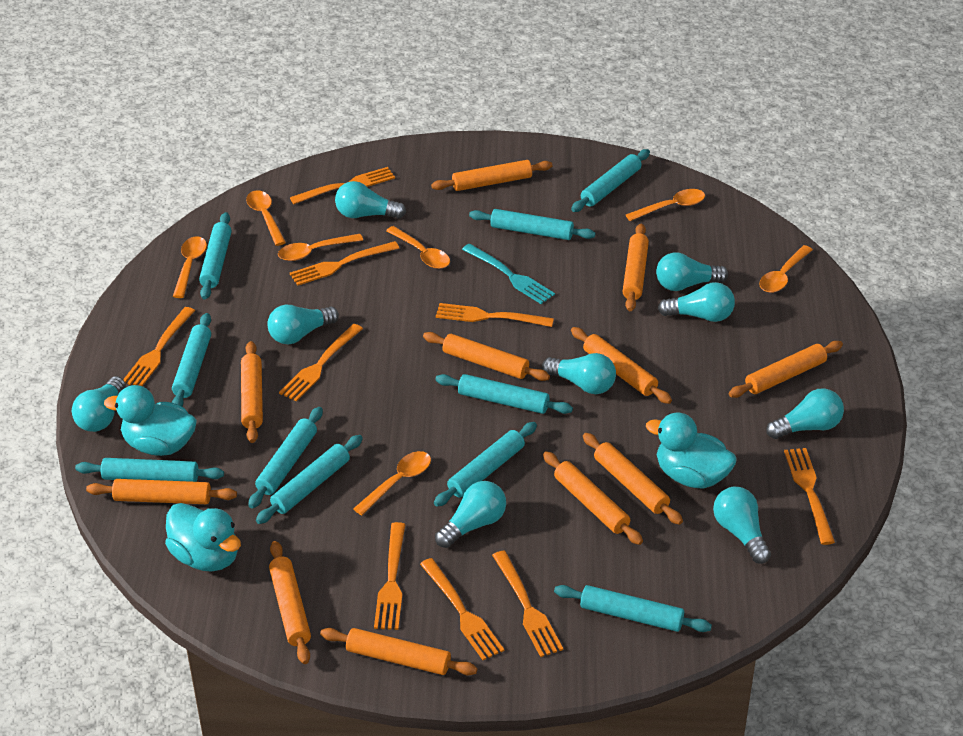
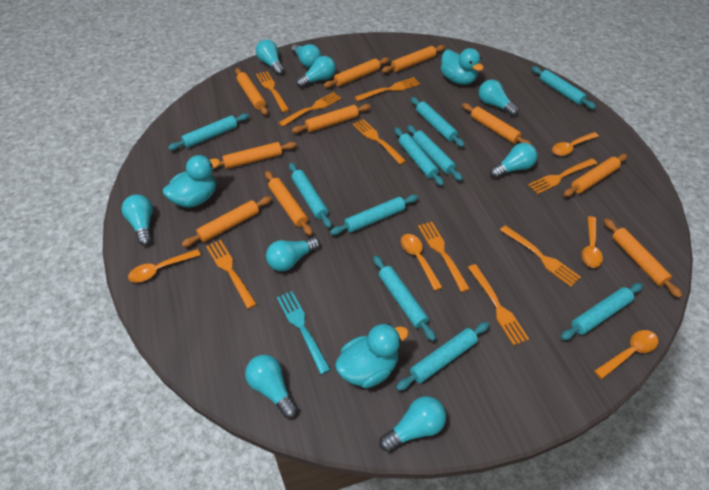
orange rolling pin: 11 -> 10
orange spoon: 7 -> 5

